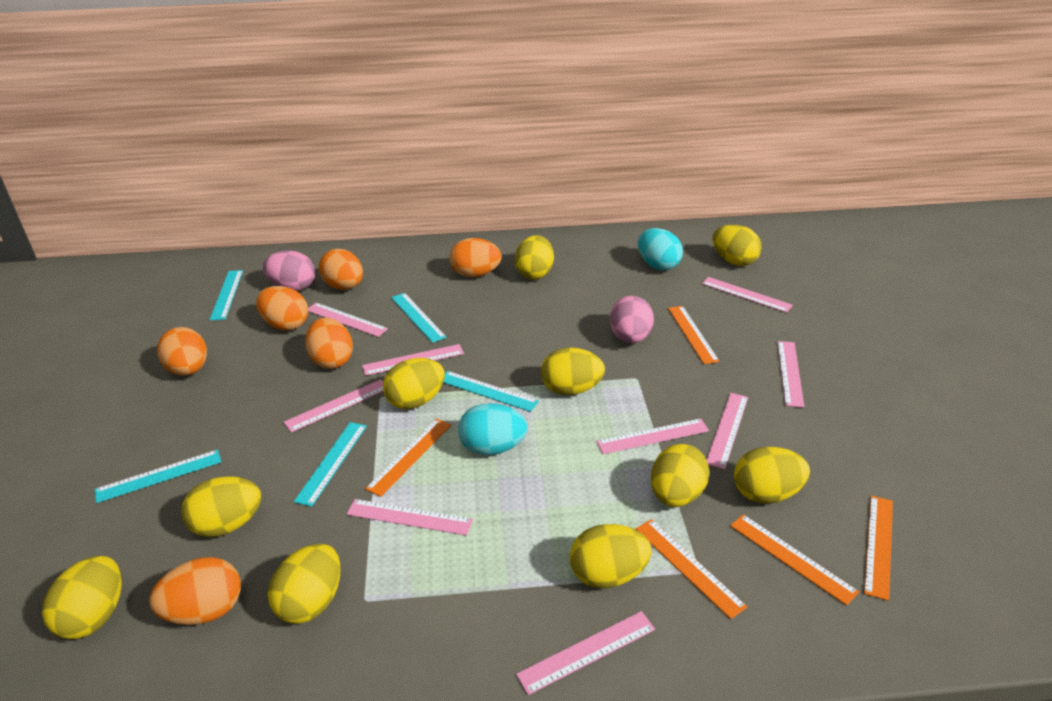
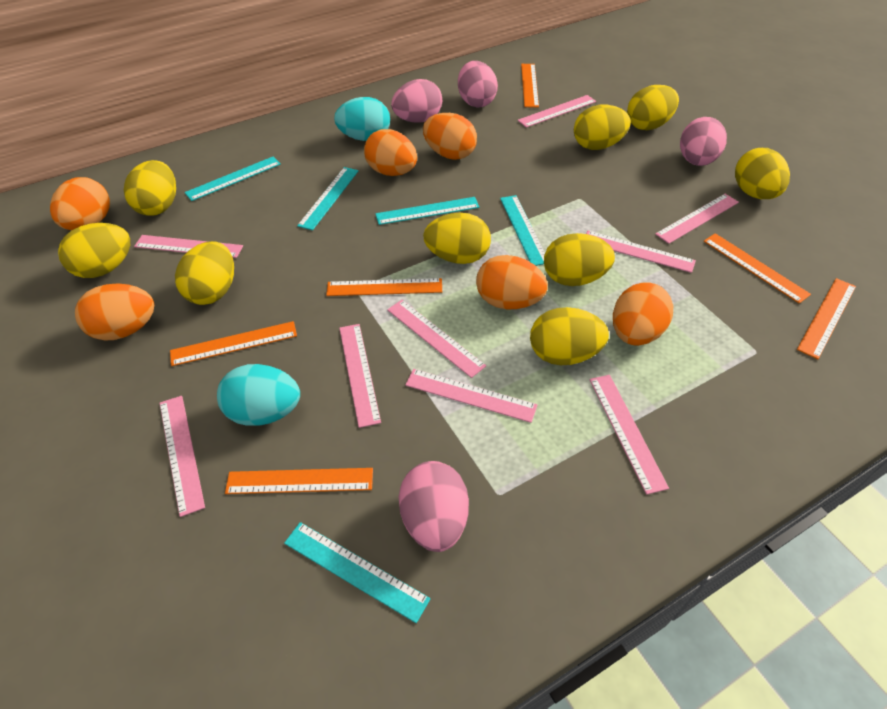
orange ruler: 5 -> 6
pink egg: 2 -> 4
yellow egg: 10 -> 9

